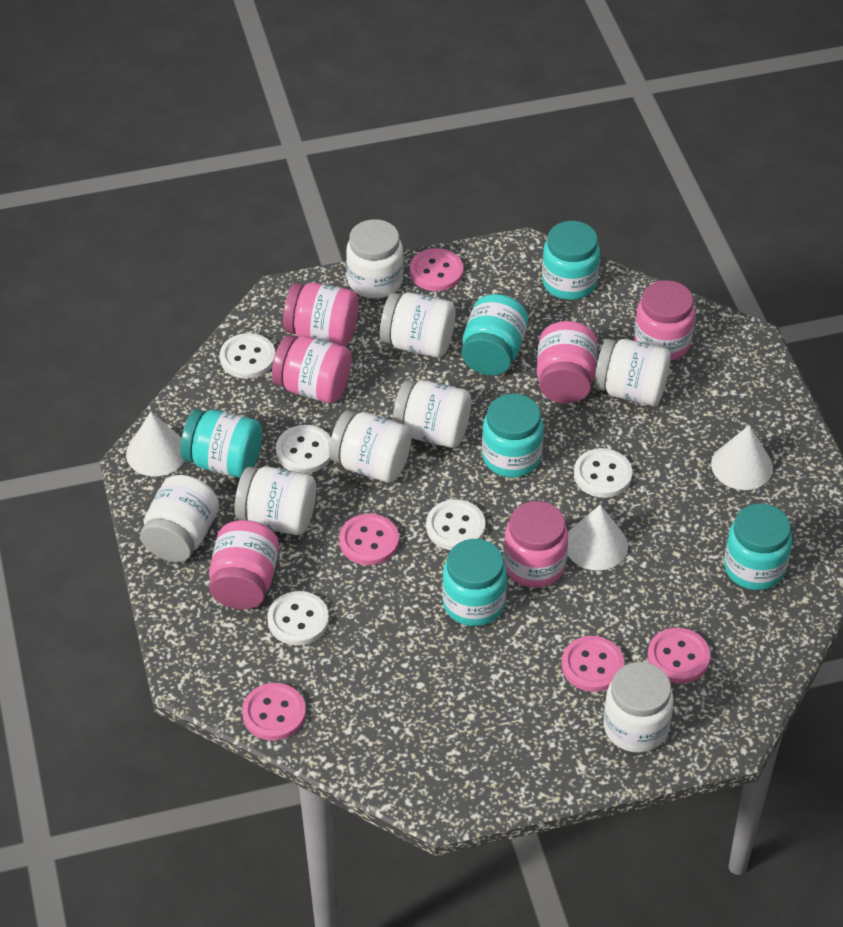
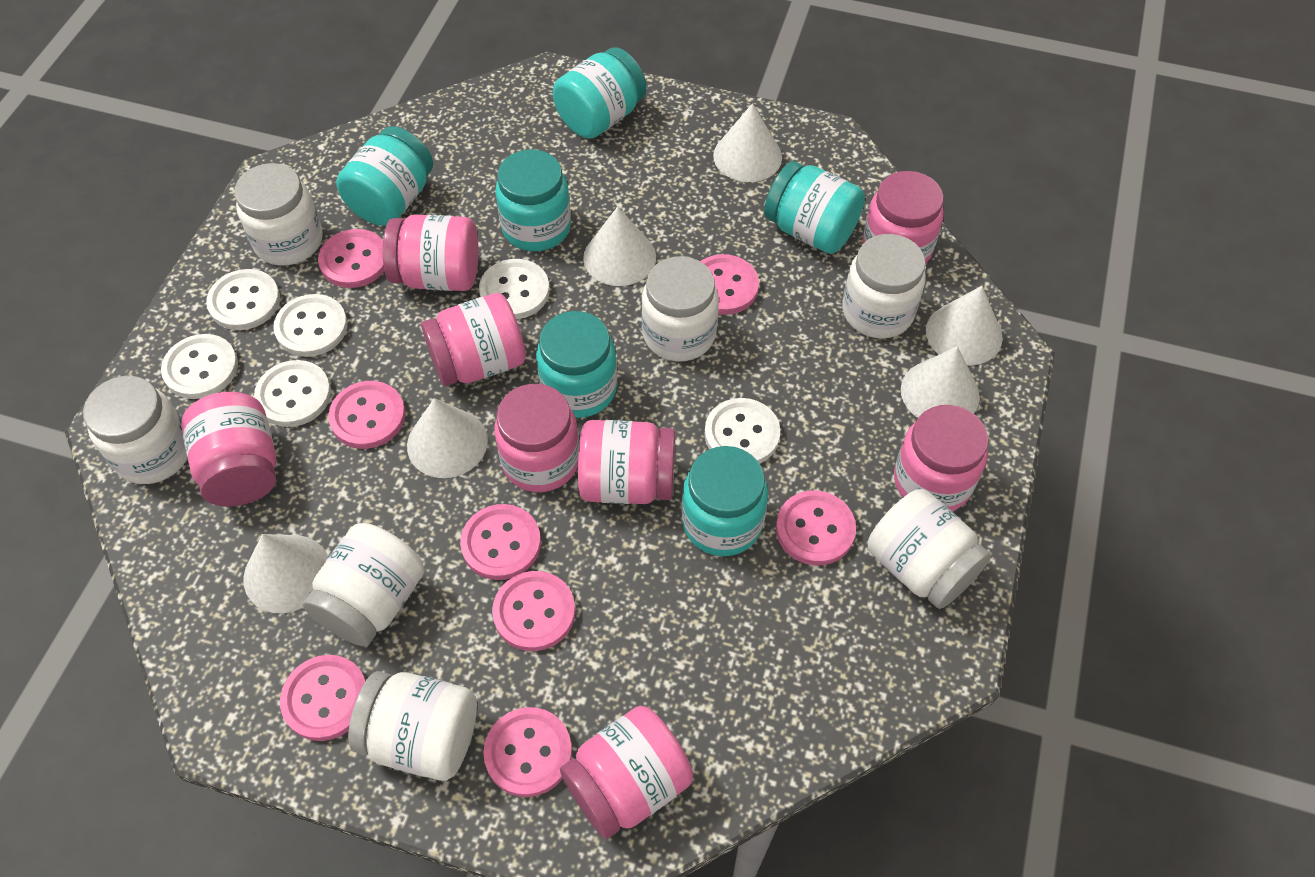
pink button: 5 -> 8
pink jar: 6 -> 8
white button: 5 -> 6
white cone: 3 -> 6
white jar: 8 -> 7

